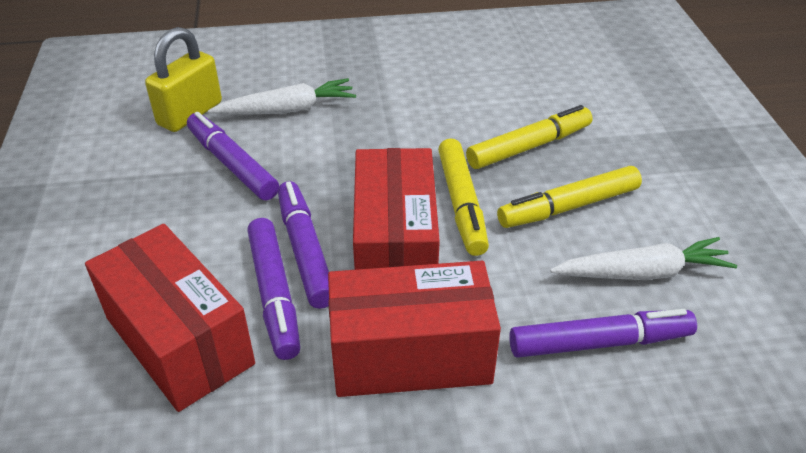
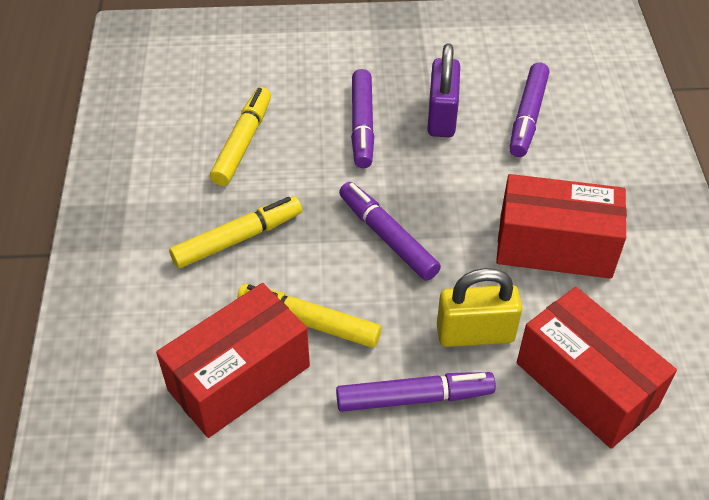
purple padlock: 0 -> 1
white carrot: 2 -> 0

